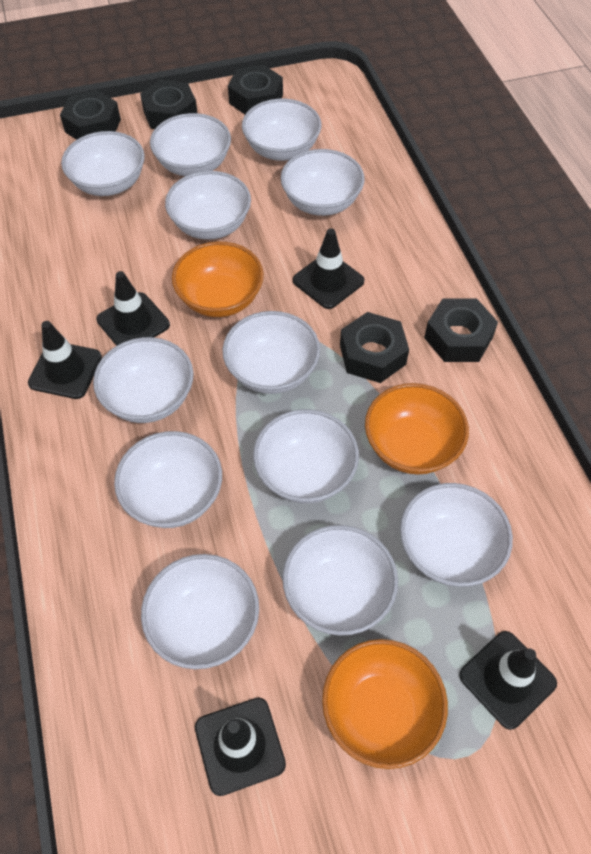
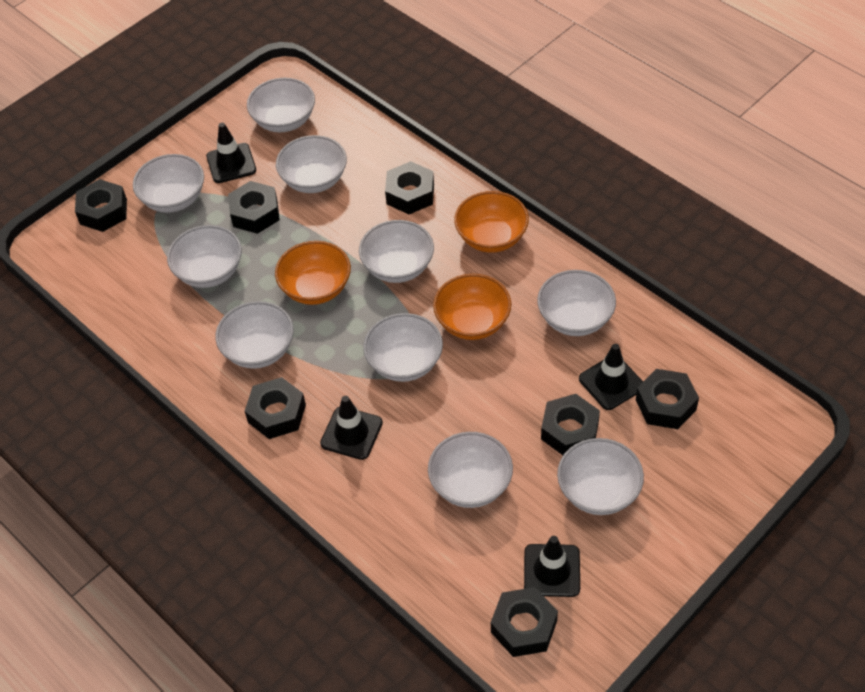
black nut: 5 -> 7
black traffic cone: 5 -> 4
white bowl: 12 -> 10

